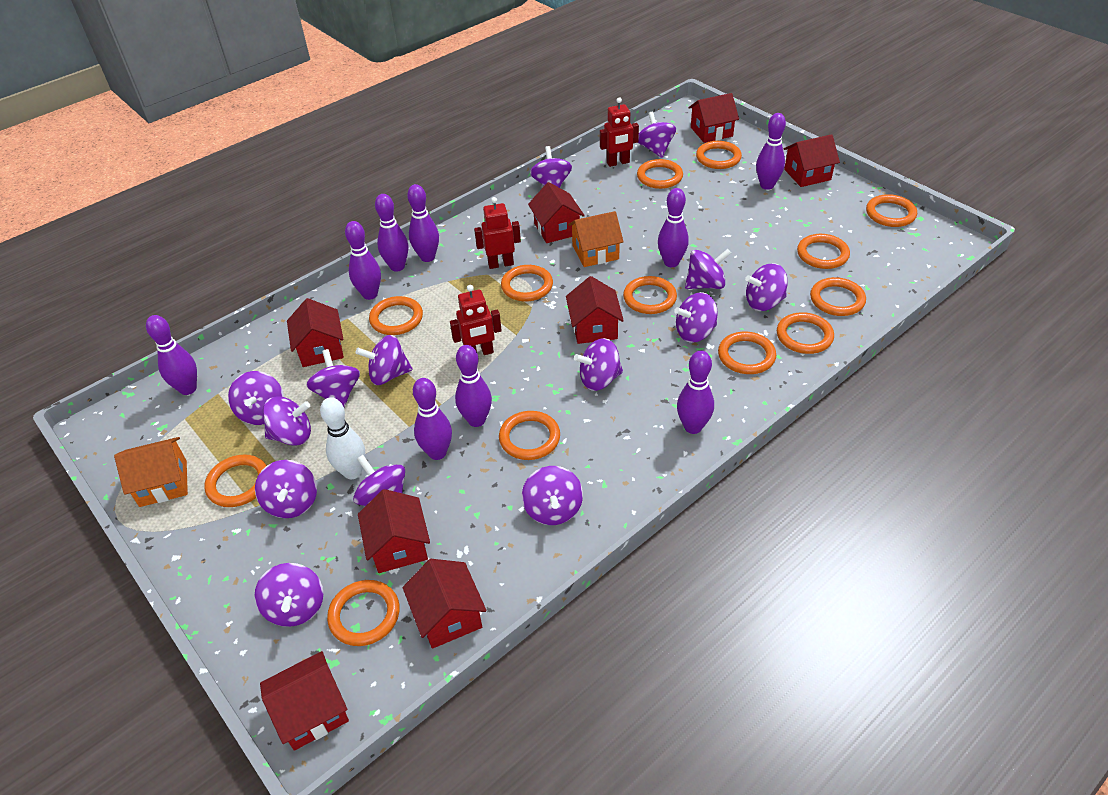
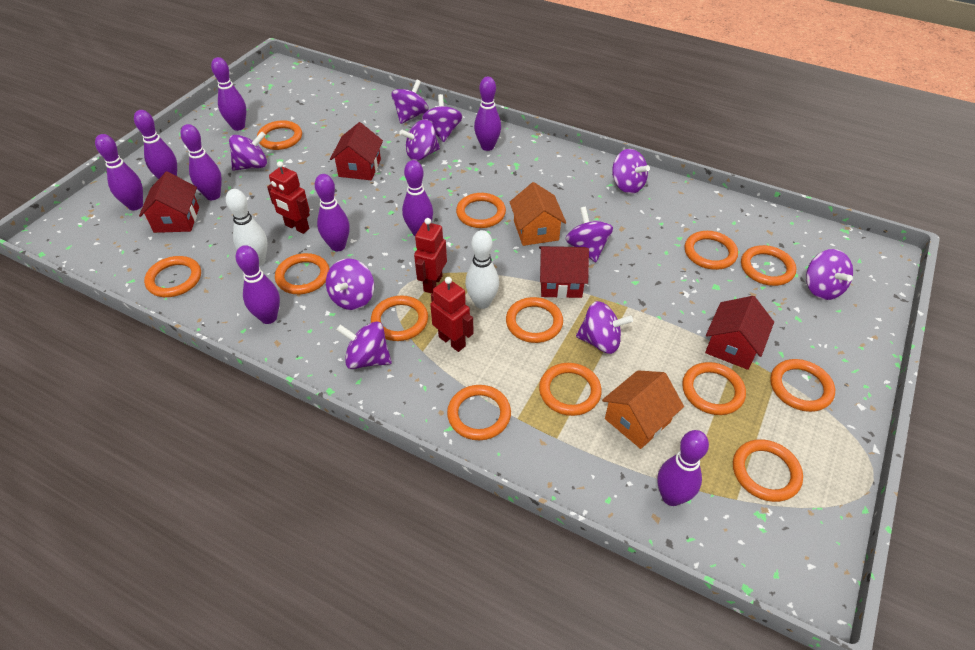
purple spinning top: 14 -> 10
red house: 8 -> 4
white bowling pin: 1 -> 2

